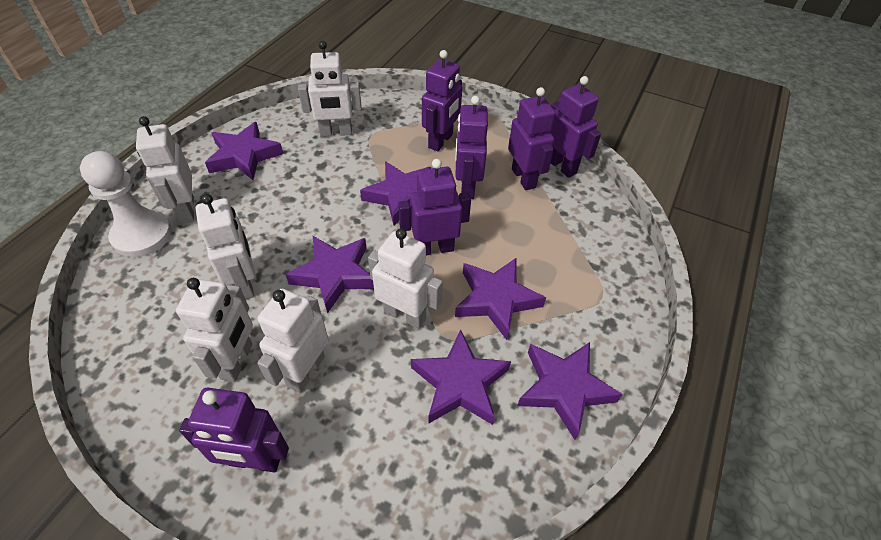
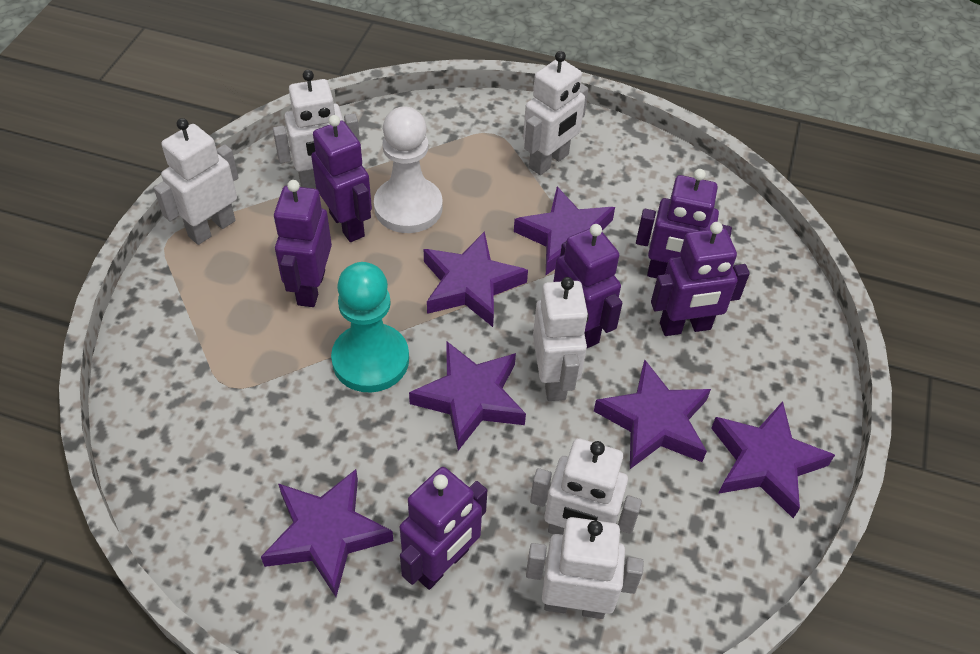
turquoise pawn: 0 -> 1

